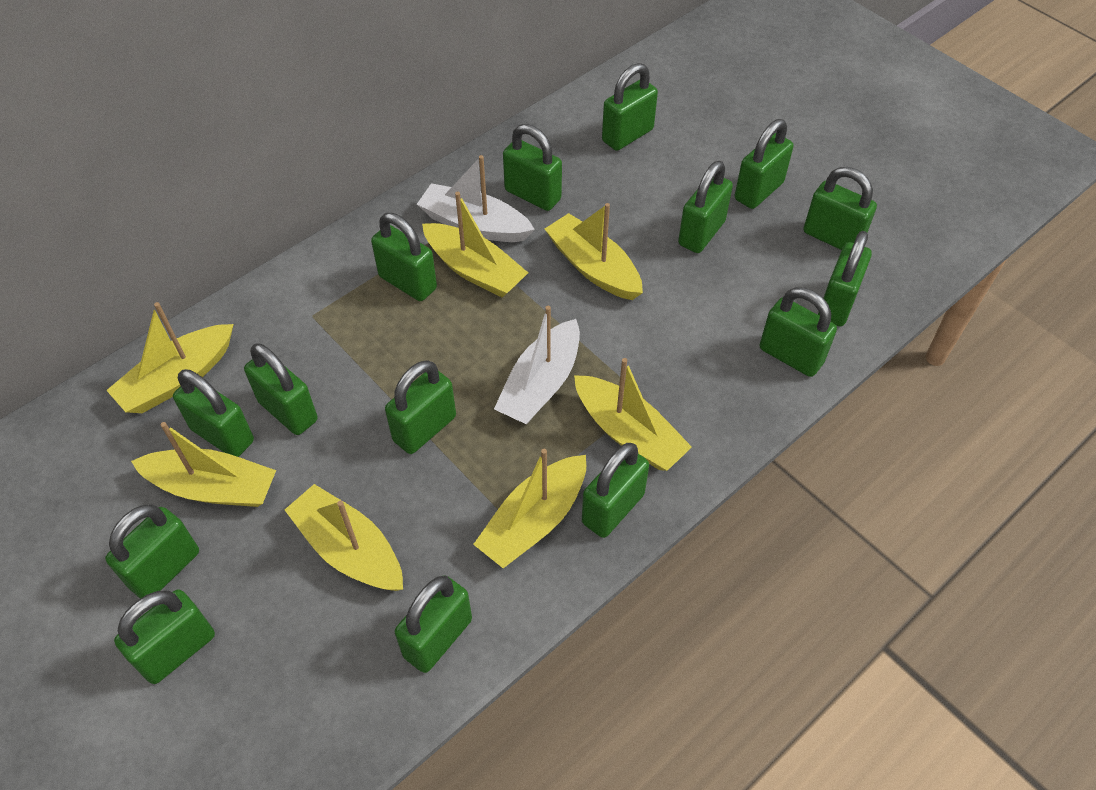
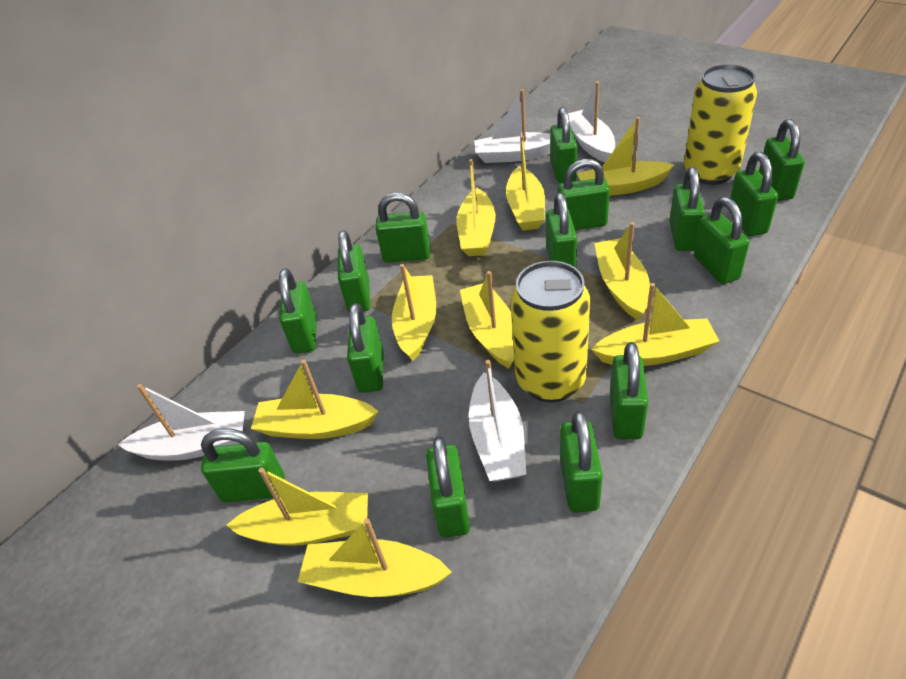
white boat: 2 -> 4
yellow boat: 7 -> 10
yellow can: 0 -> 2

